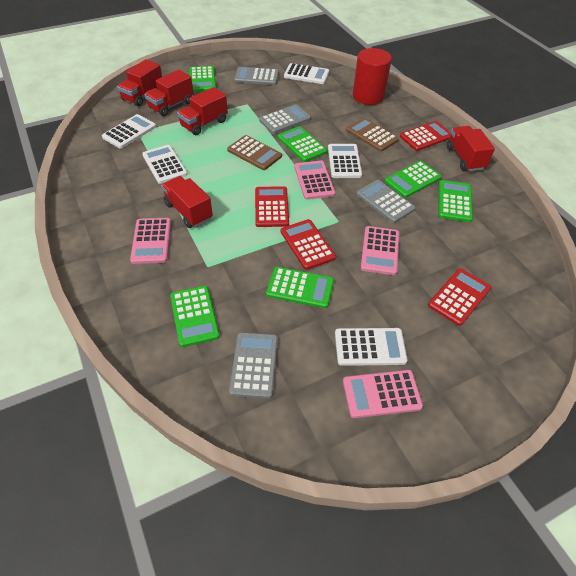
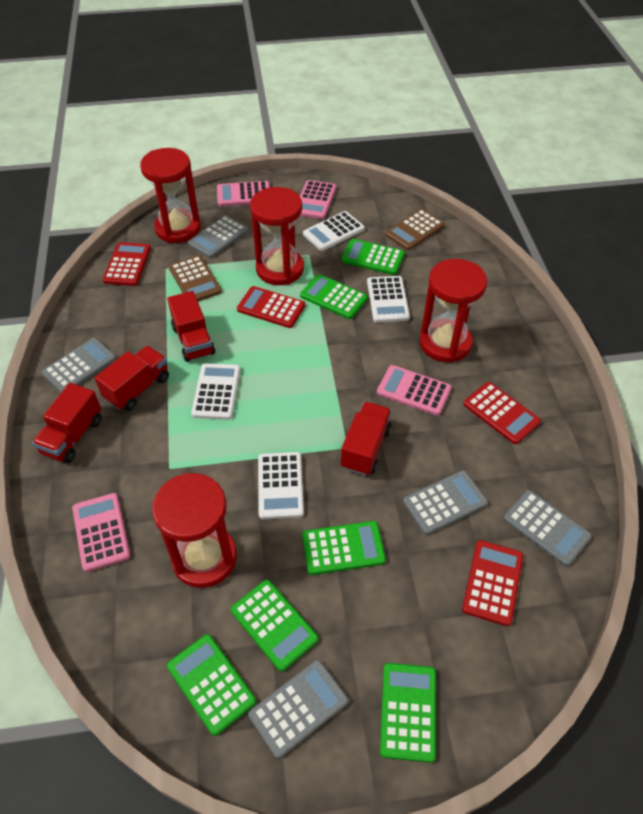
grey calculator: 4 -> 5
red cylinder: 1 -> 0
red hourglass: 0 -> 4
red truck: 5 -> 4
white calculator: 5 -> 4

